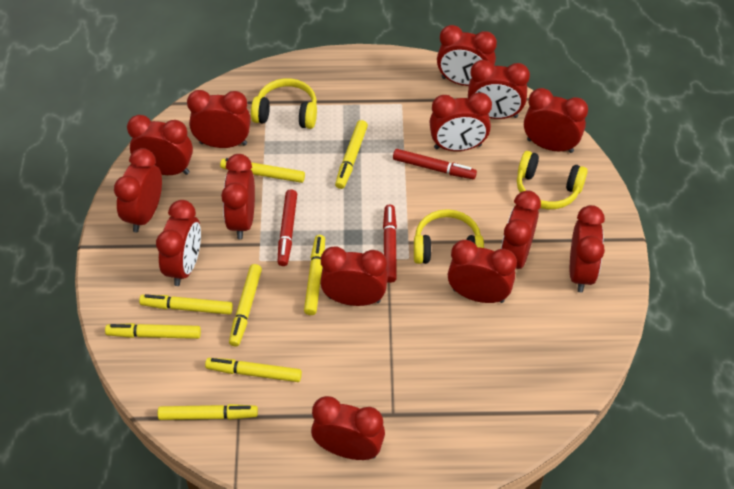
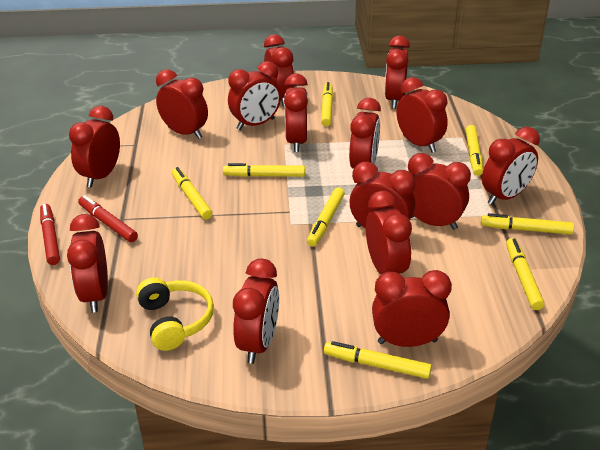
red clock: 14 -> 15
red marker: 3 -> 2
yellow headphones: 3 -> 1

